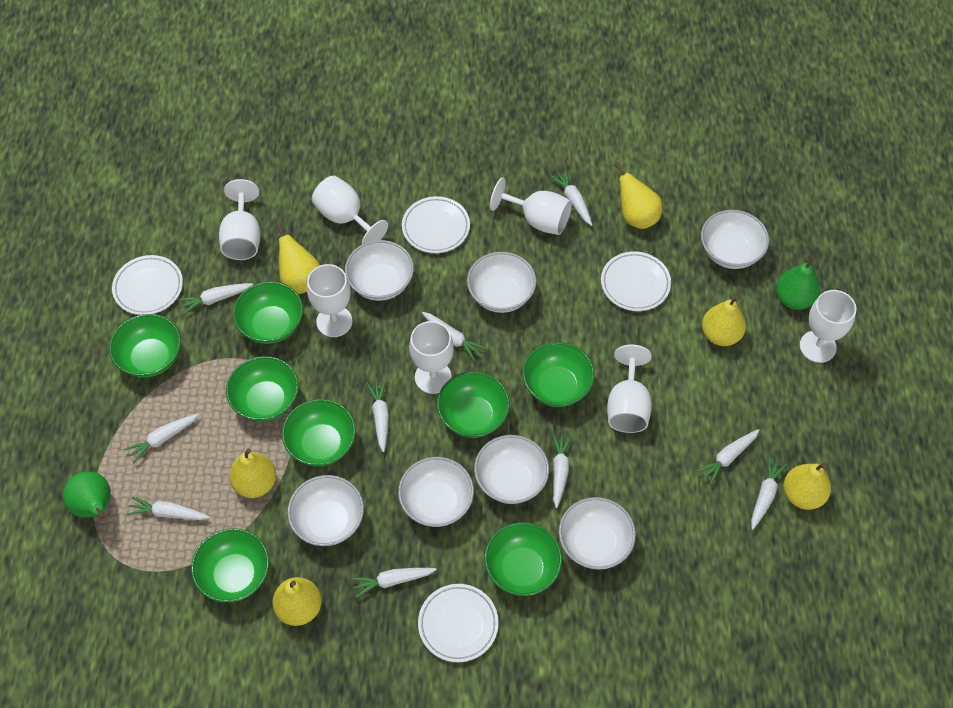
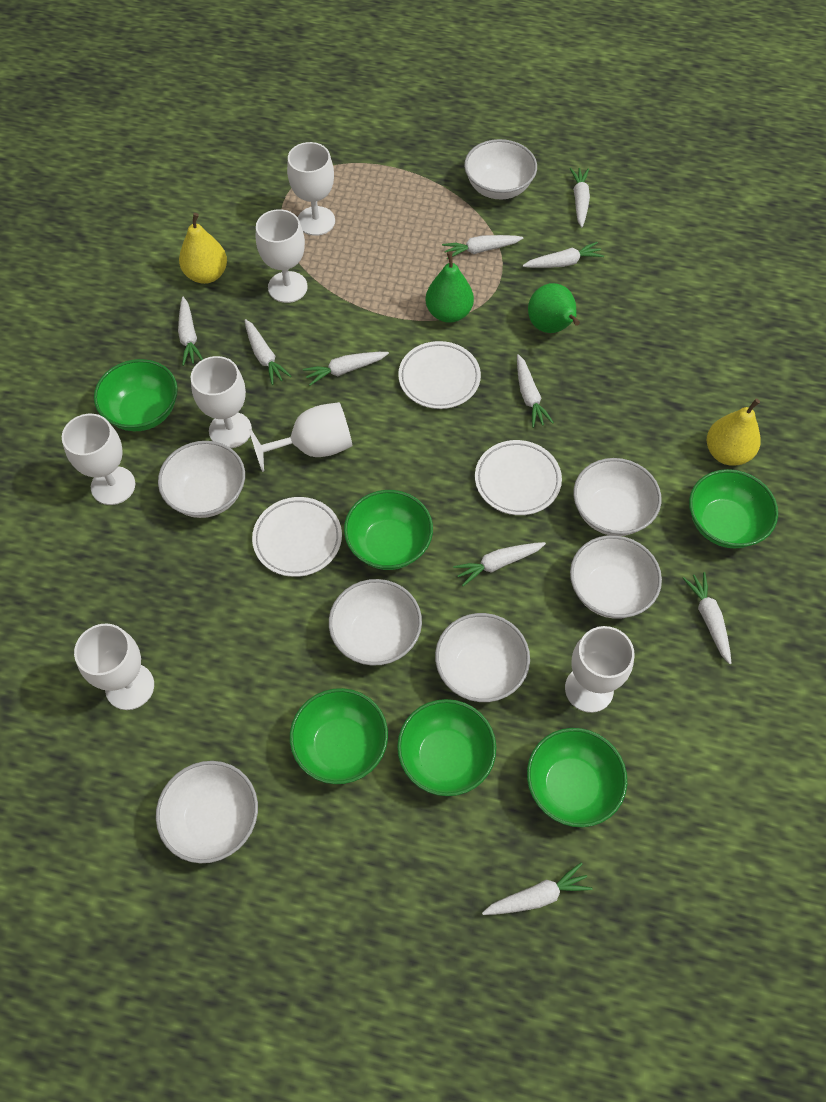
green bowl: 8 -> 6
white plate: 4 -> 3
yellow pear: 6 -> 2

